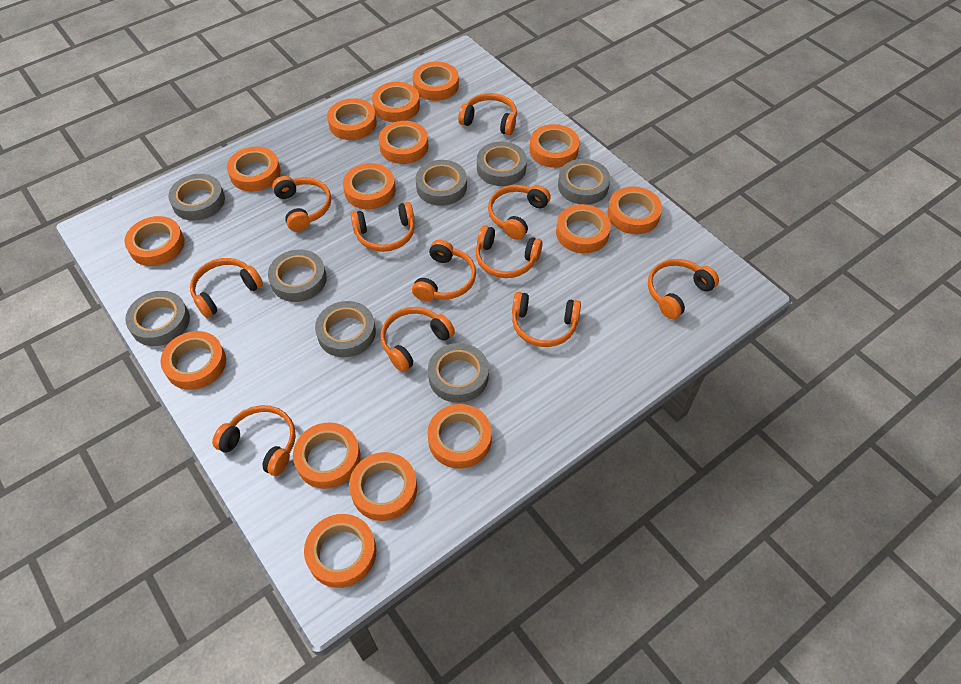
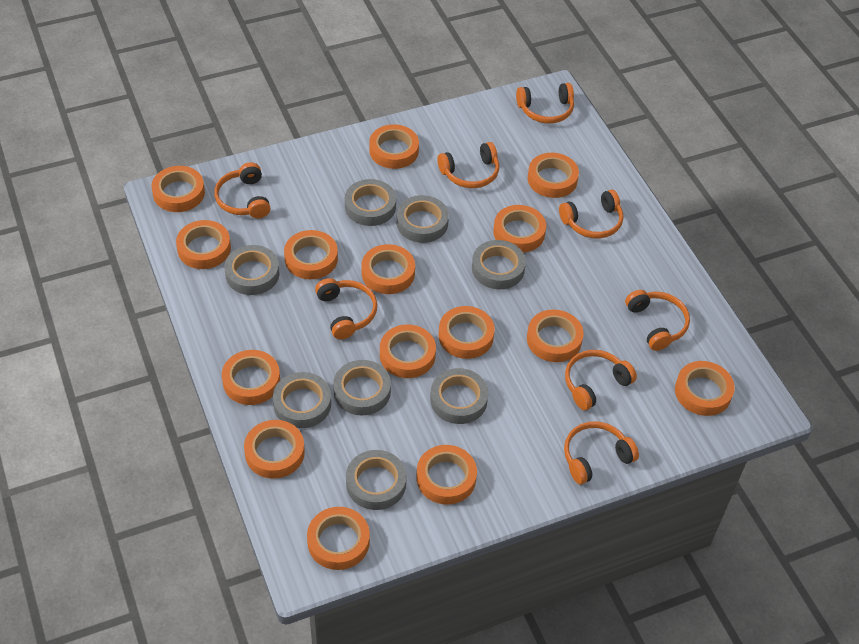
orange headphones: 11 -> 8

